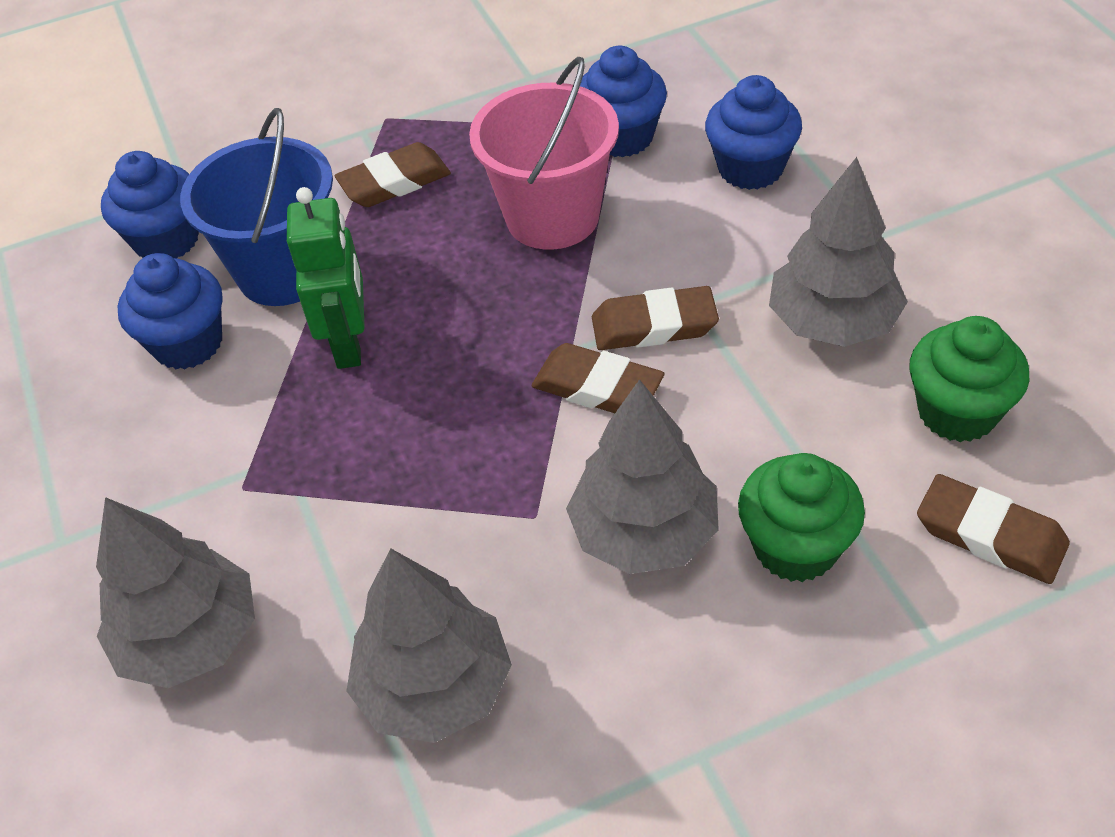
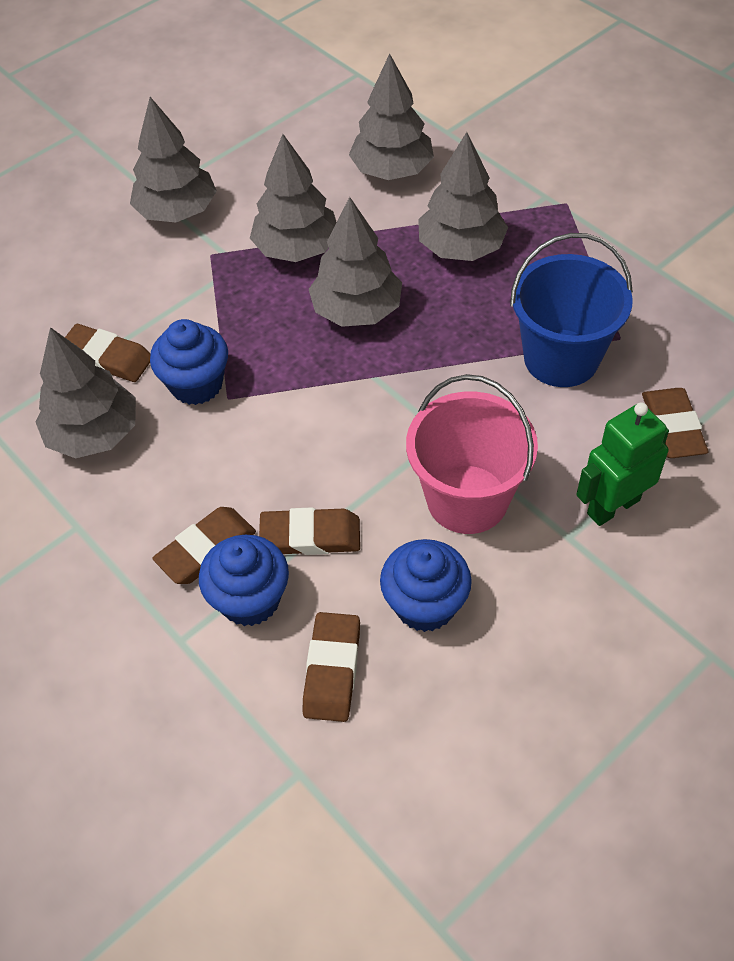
blue cupcake: 4 -> 3
brown eraser: 4 -> 5
green cupcake: 2 -> 0
grey tree: 4 -> 6

